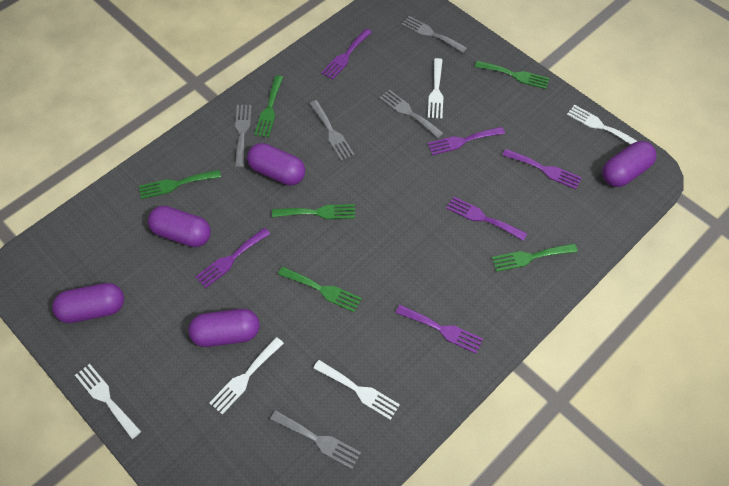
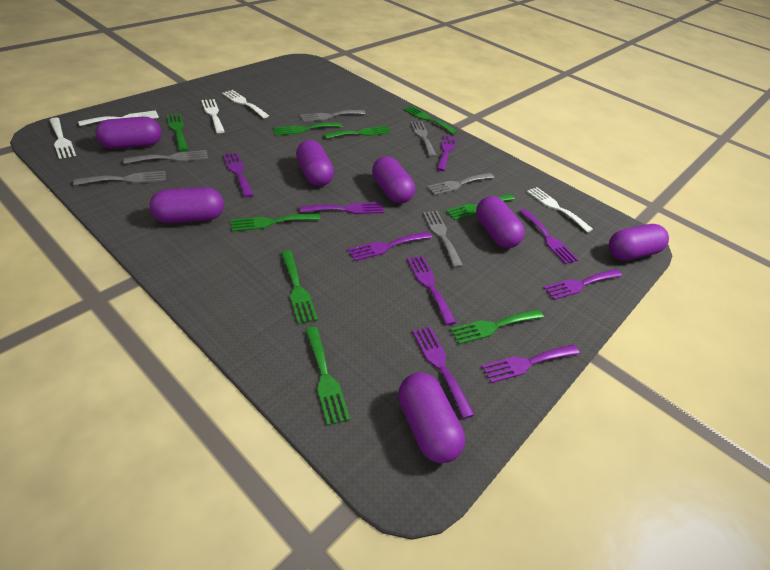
green fork: 6 -> 9
grey fork: 5 -> 6
purple capsule: 5 -> 7
purple fork: 6 -> 9

